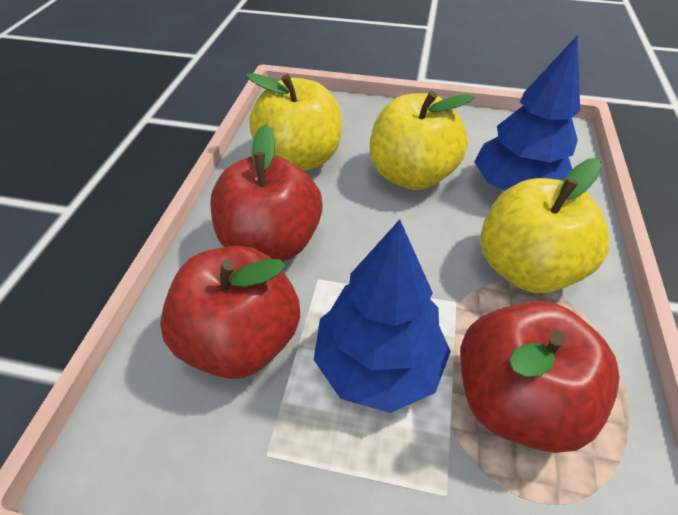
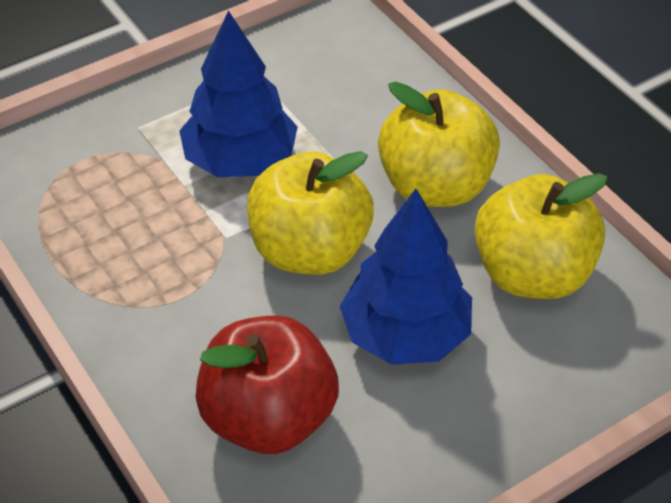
red apple: 3 -> 1

